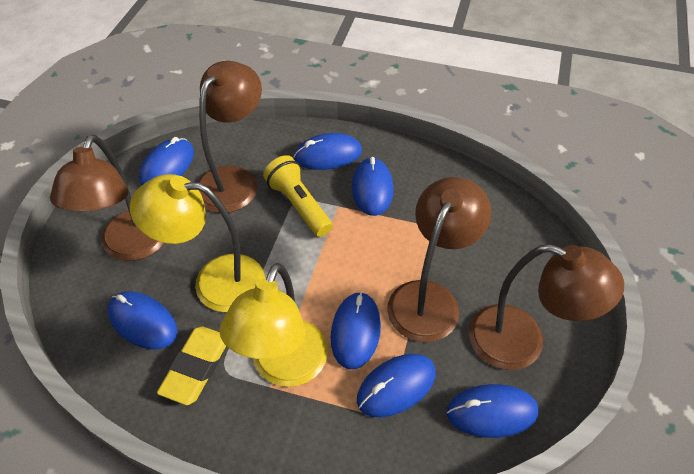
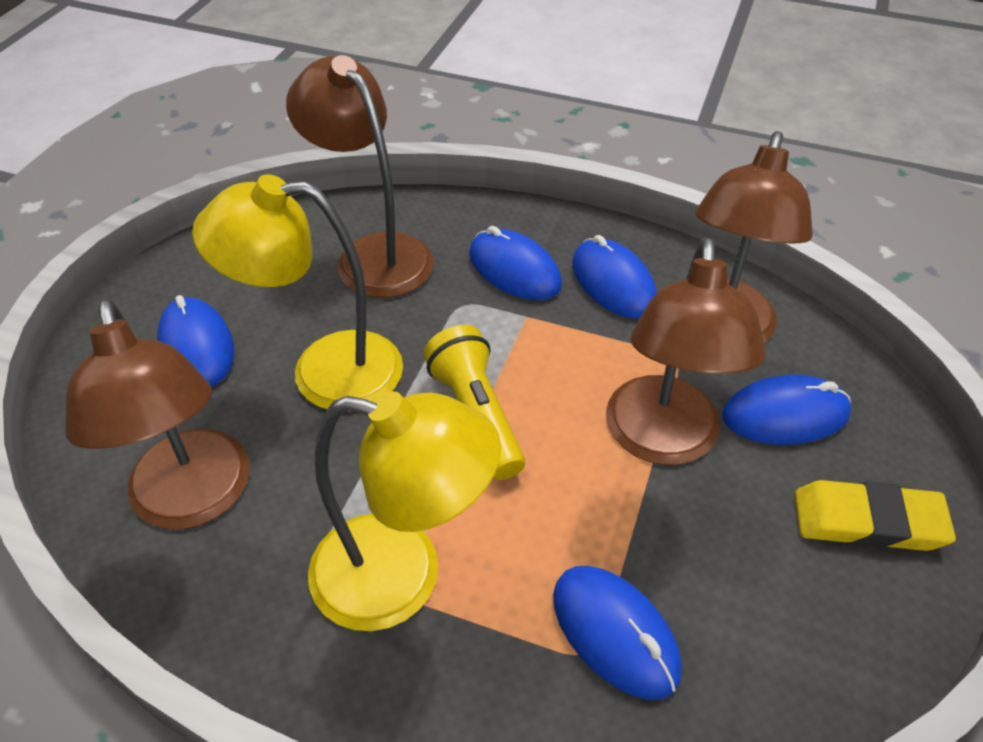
blue mouse: 7 -> 5

